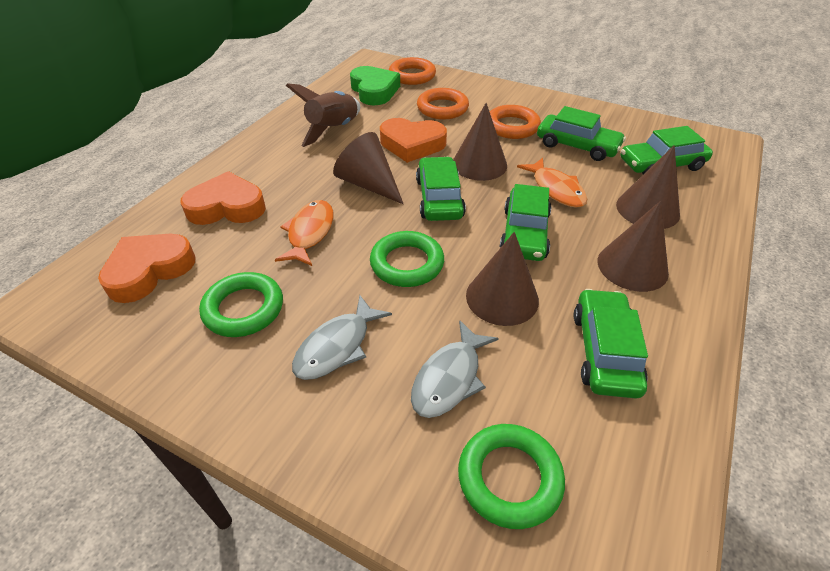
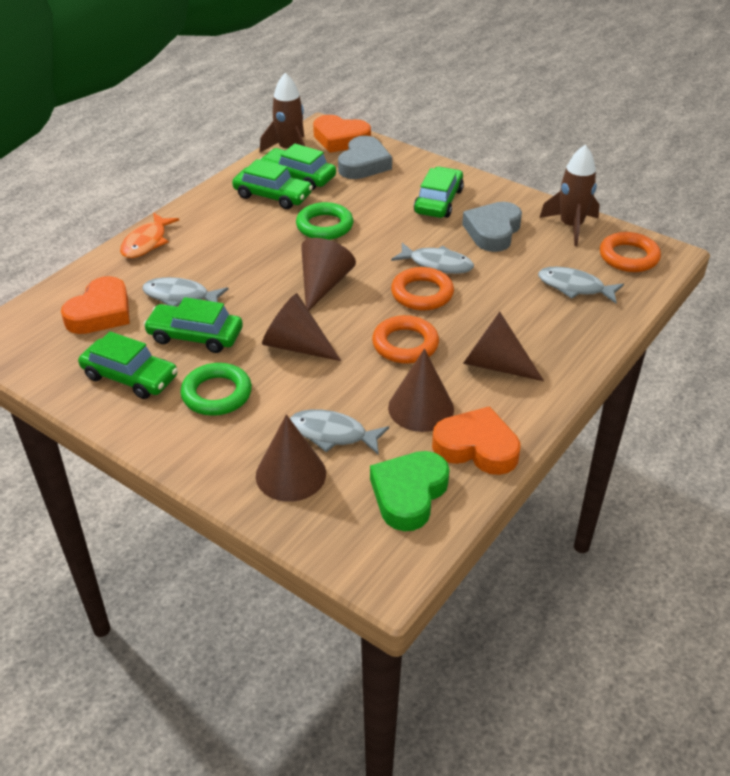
brown rocket: 1 -> 2
green ring: 3 -> 2
grey fish: 2 -> 4
grey heart: 0 -> 2
orange fish: 2 -> 1

